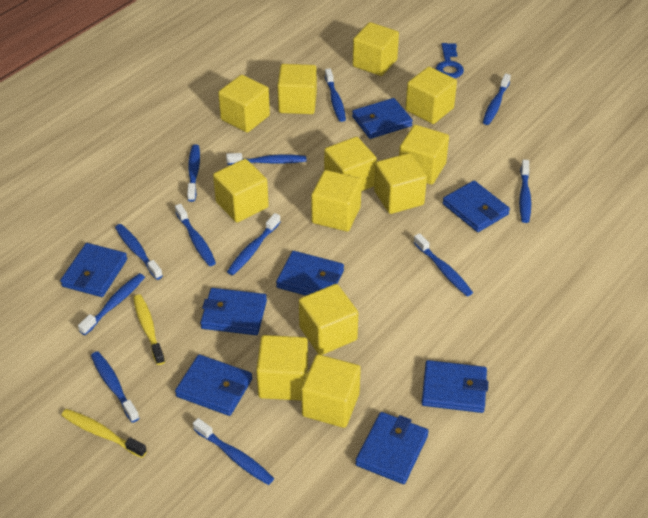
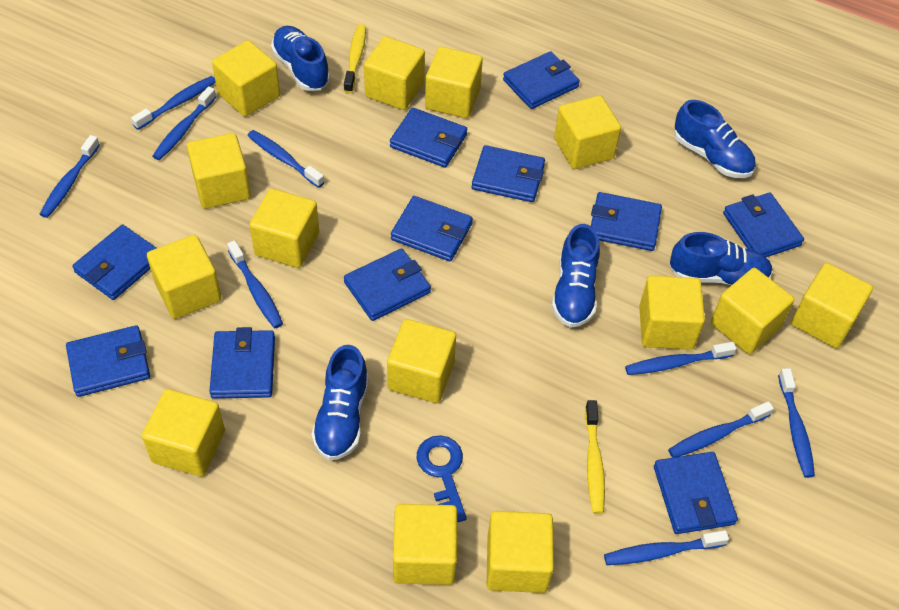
blue shoe: 0 -> 5
blue toothbrush: 12 -> 9
blue wallet: 8 -> 11
yellow cube: 12 -> 14

